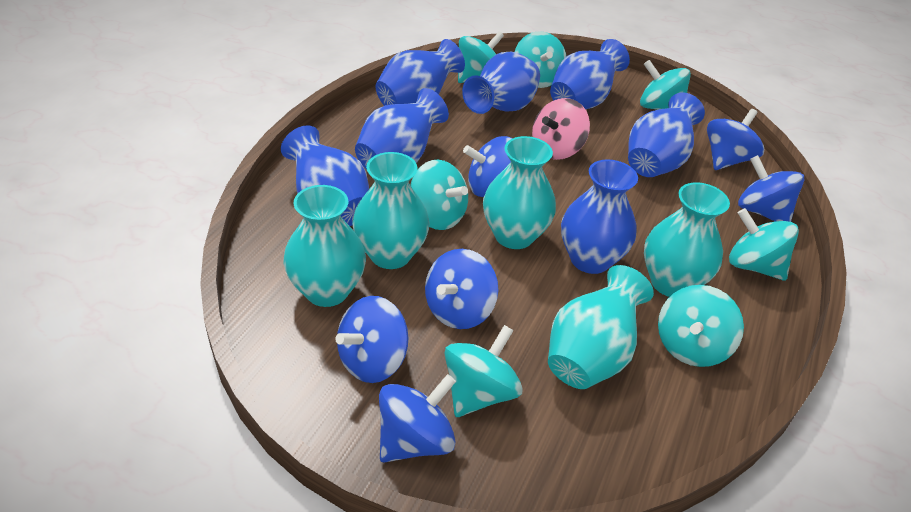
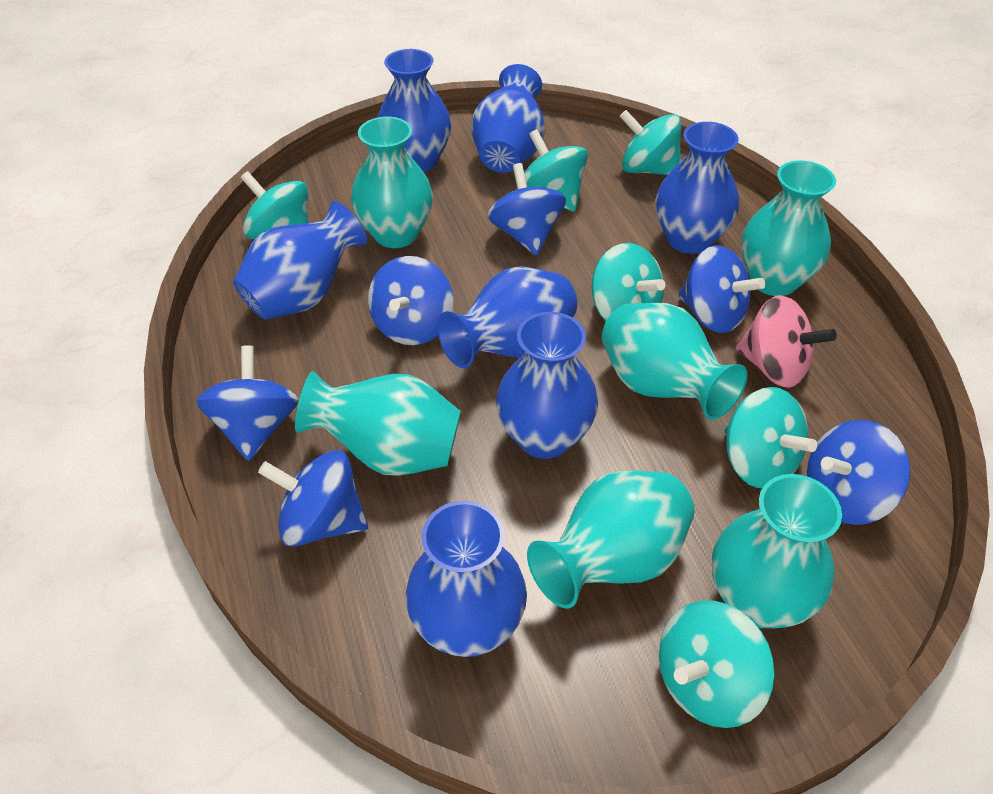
turquoise spinning top: 7 -> 6
turquoise vase: 5 -> 6

